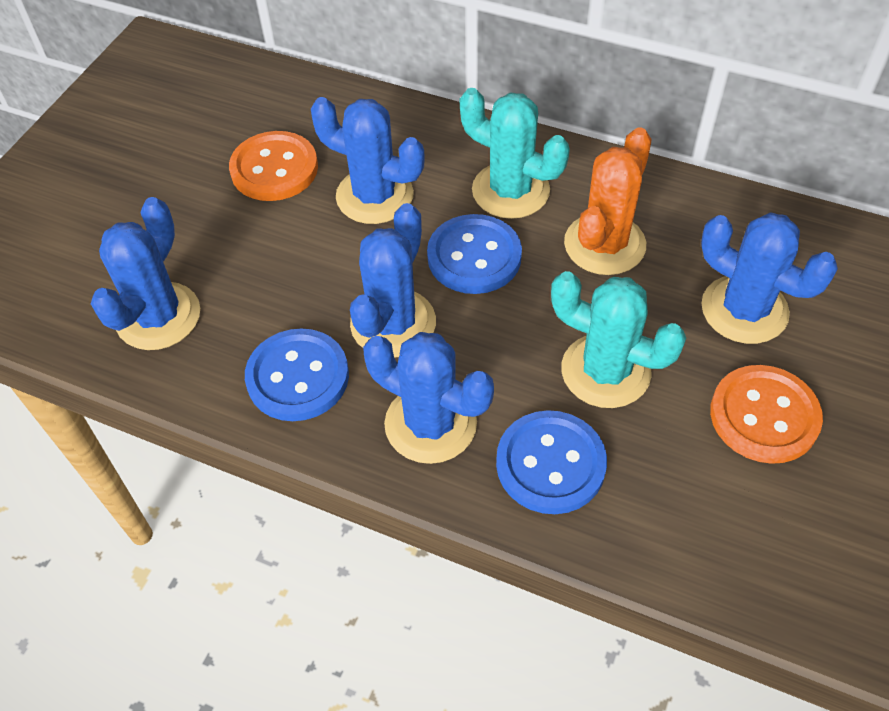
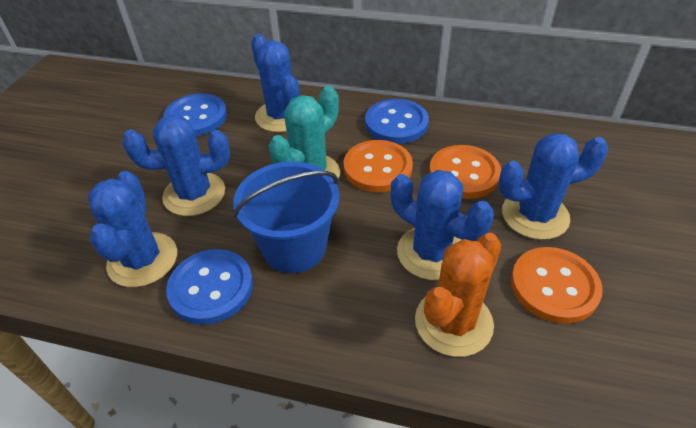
blue bucket: 0 -> 1
orange button: 2 -> 3
turquoise cactus: 2 -> 1

